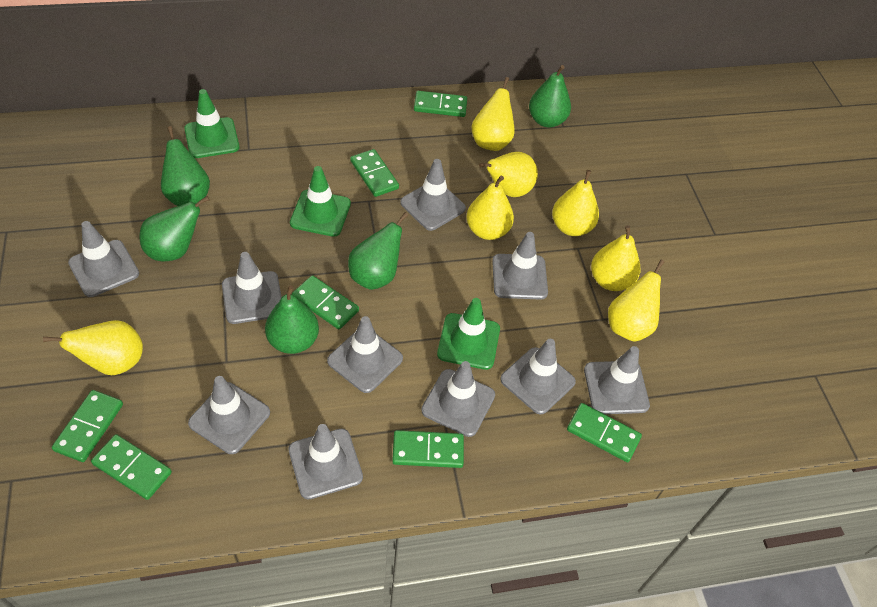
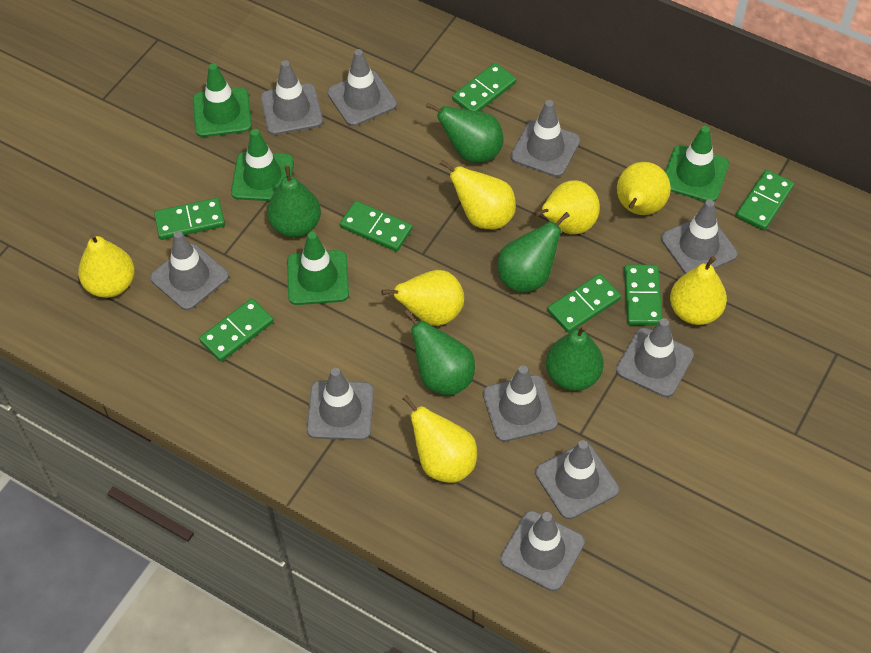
green traffic cone: 3 -> 4

